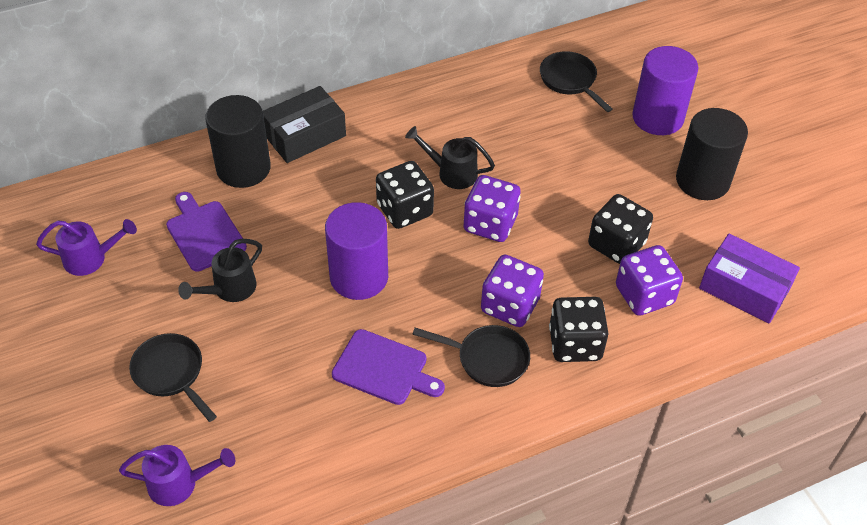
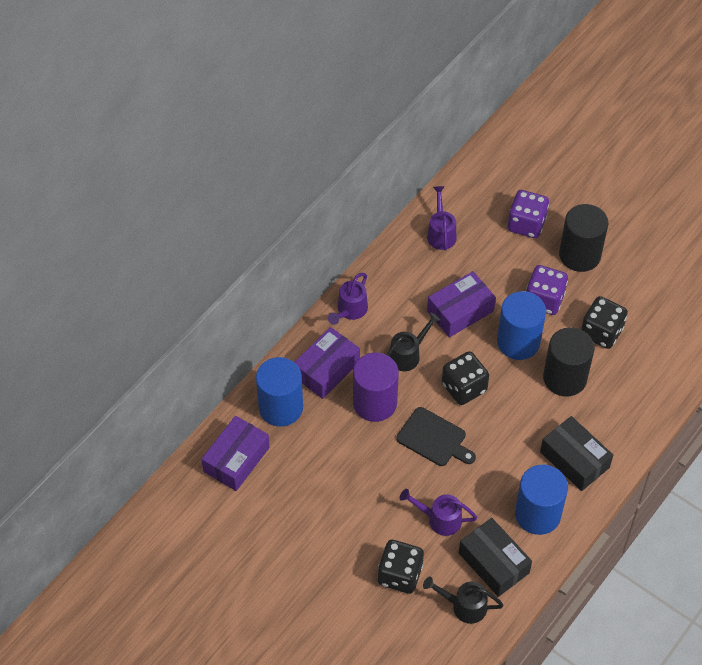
black box: 1 -> 2
black cutting board: 0 -> 1
black pan: 3 -> 0
blue cylinder: 0 -> 3
purple box: 1 -> 3
purple cutting board: 2 -> 0
purple cylinder: 2 -> 1
purple dice: 3 -> 2
purple watering can: 2 -> 3

